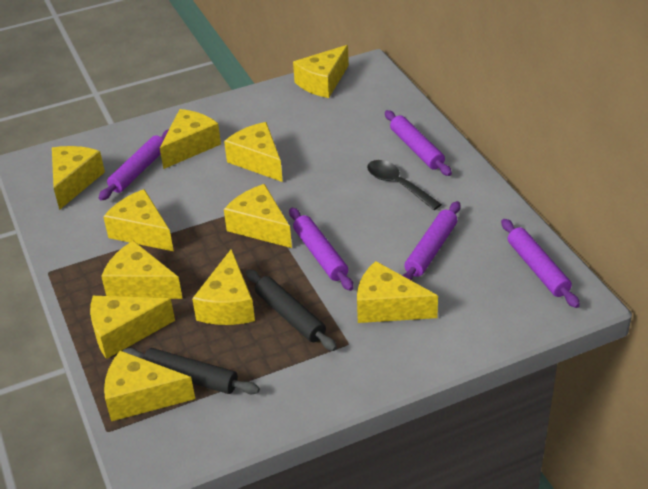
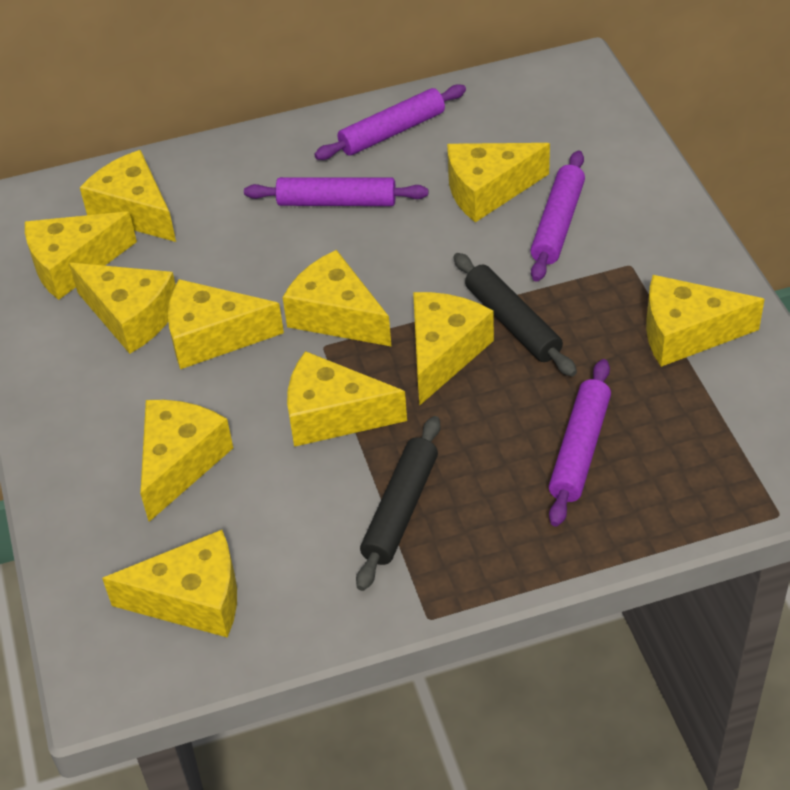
black spoon: 1 -> 0
purple rolling pin: 5 -> 4

